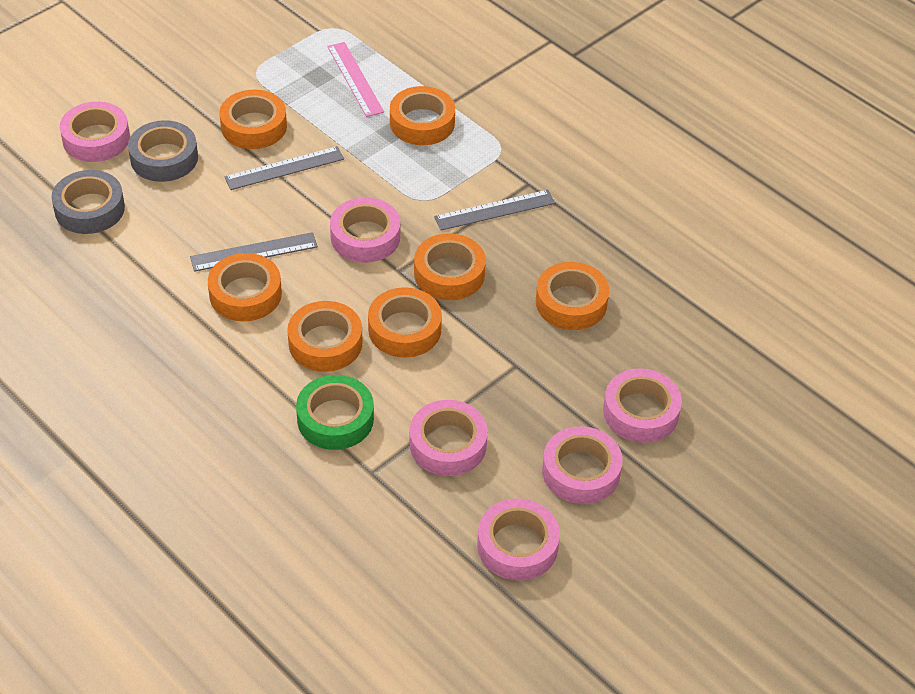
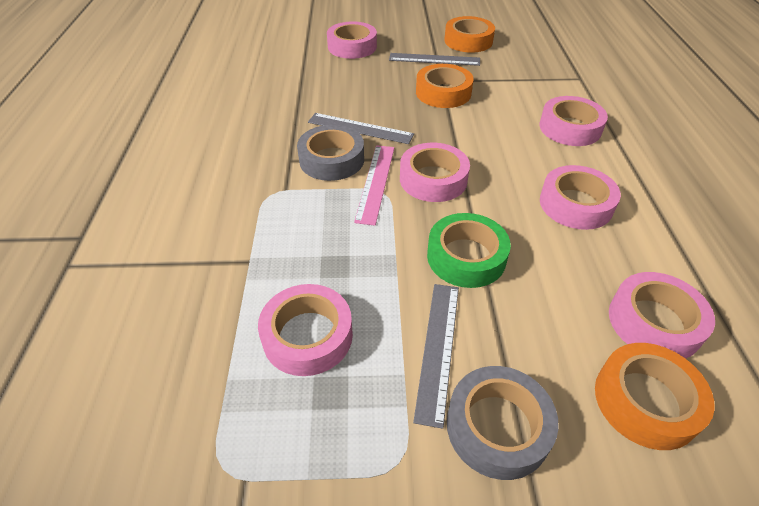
orange tape: 7 -> 3

